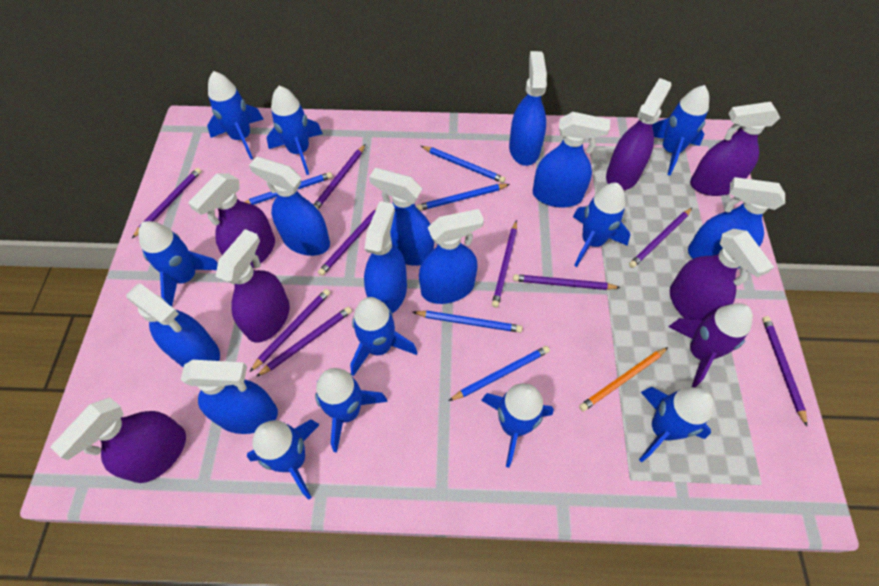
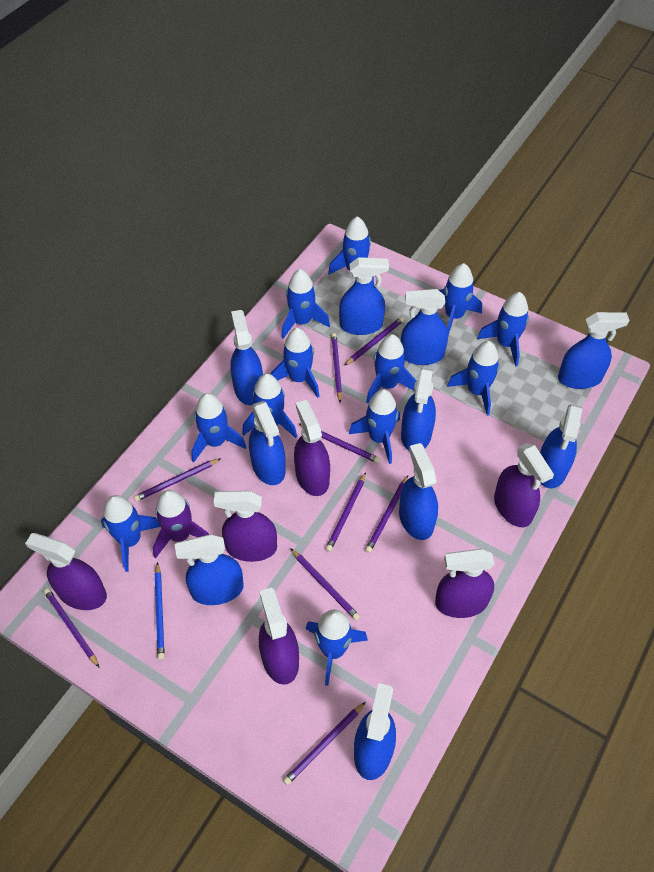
blue pencil: 5 -> 1
blue rocket: 10 -> 12
blue spray bottle: 9 -> 10
orange pencil: 1 -> 0

